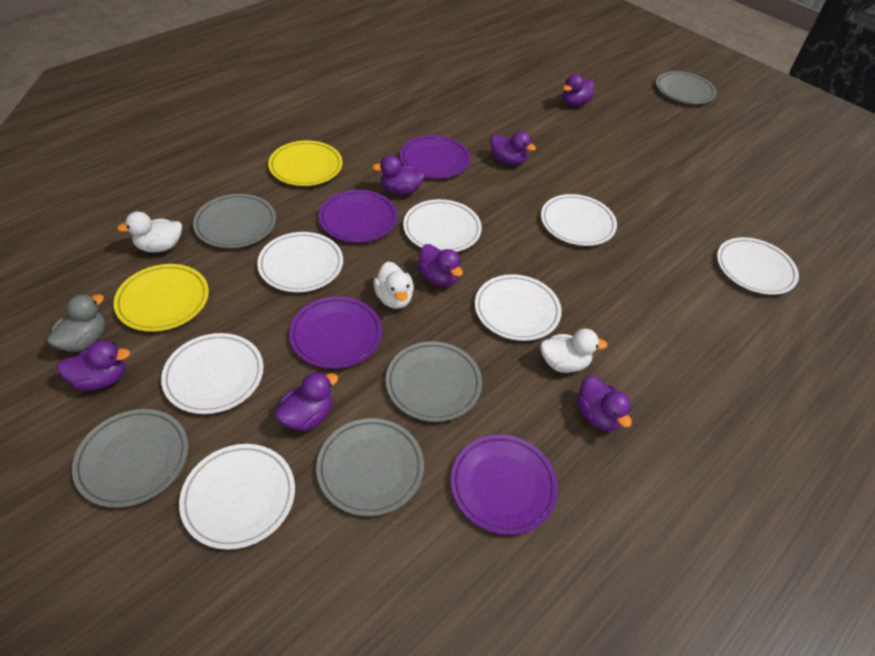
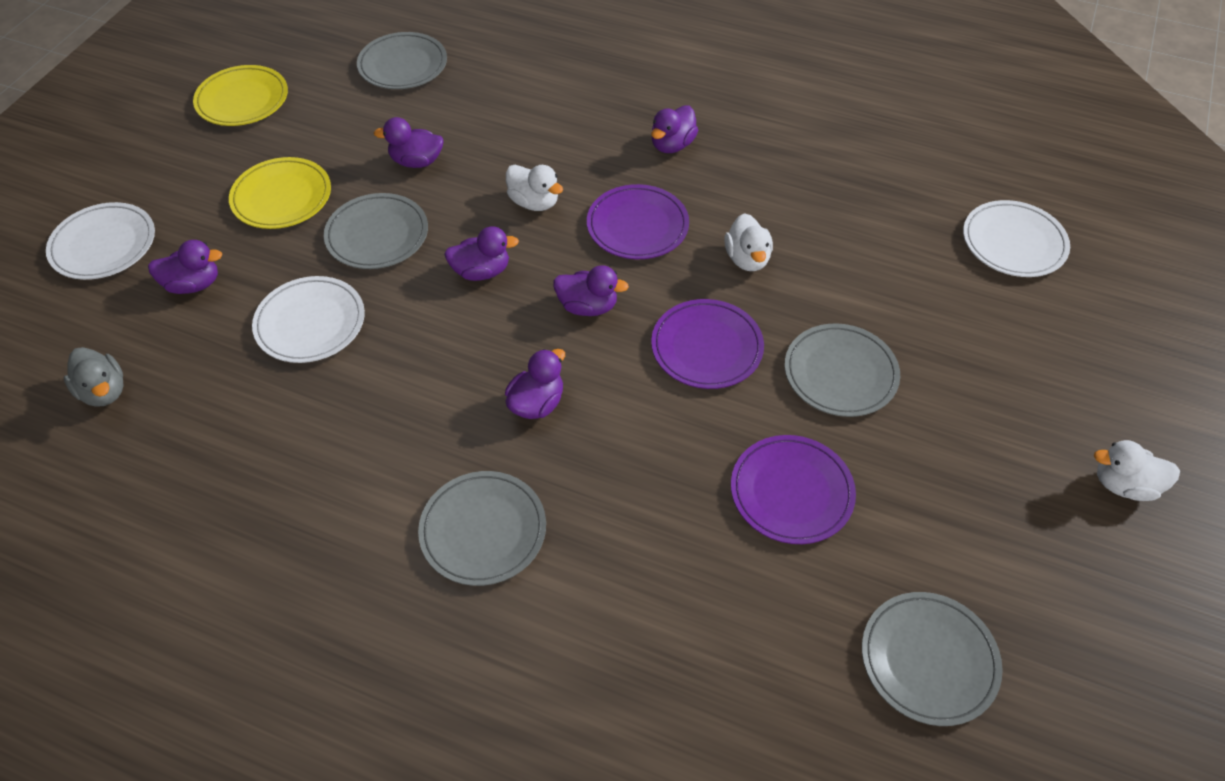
purple duck: 7 -> 6
purple plate: 4 -> 3
white plate: 7 -> 3

